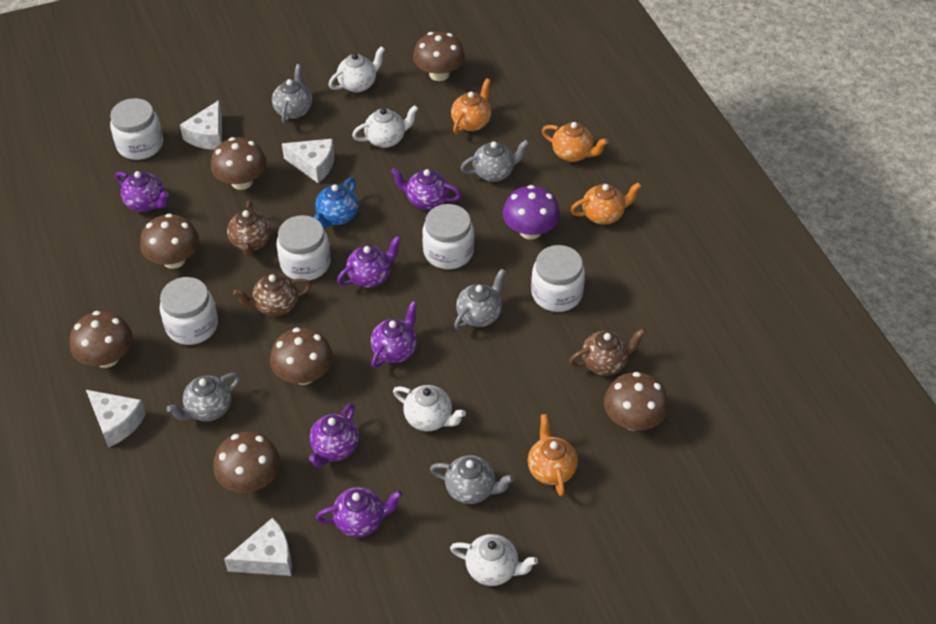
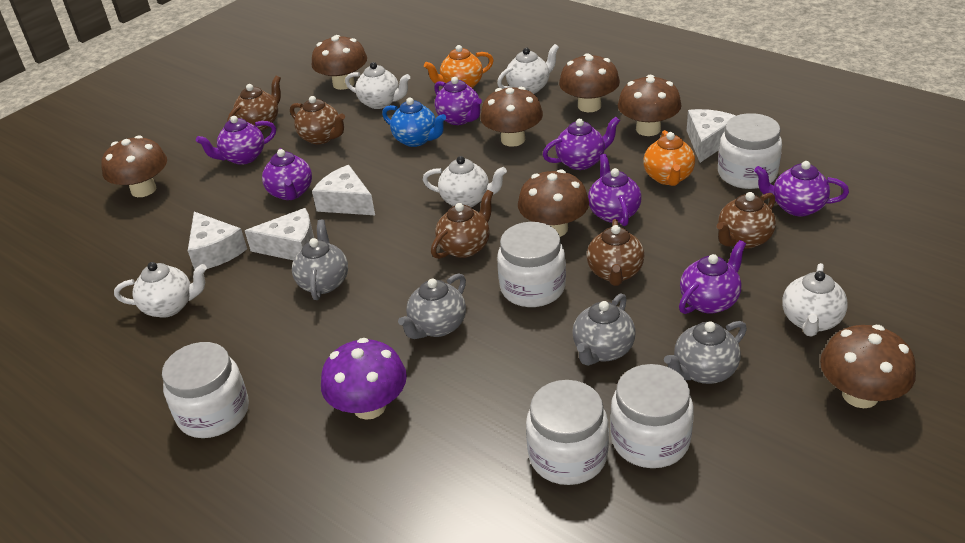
brown teapot: 3 -> 5
grey teapot: 5 -> 4
orange teapot: 4 -> 2
purple teapot: 6 -> 7
white teapot: 4 -> 5

